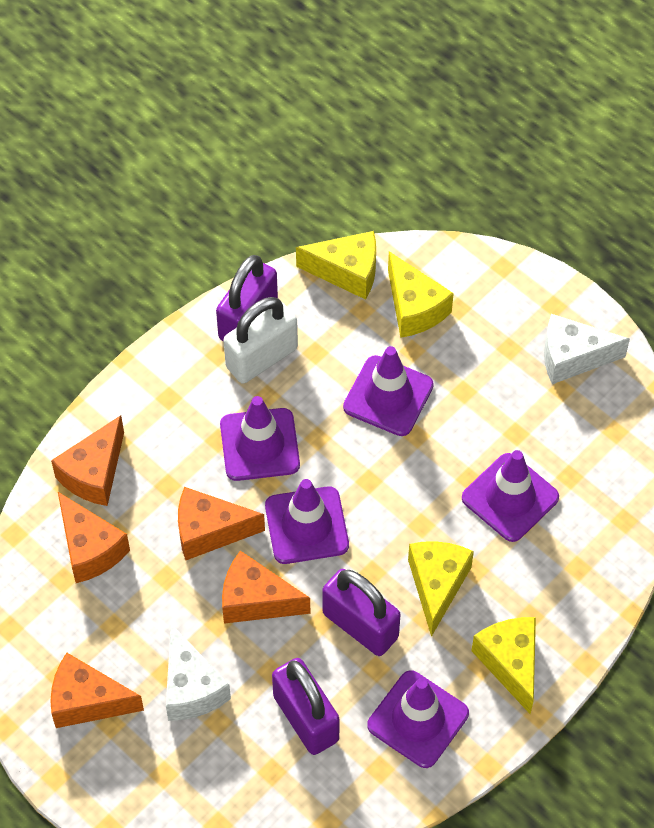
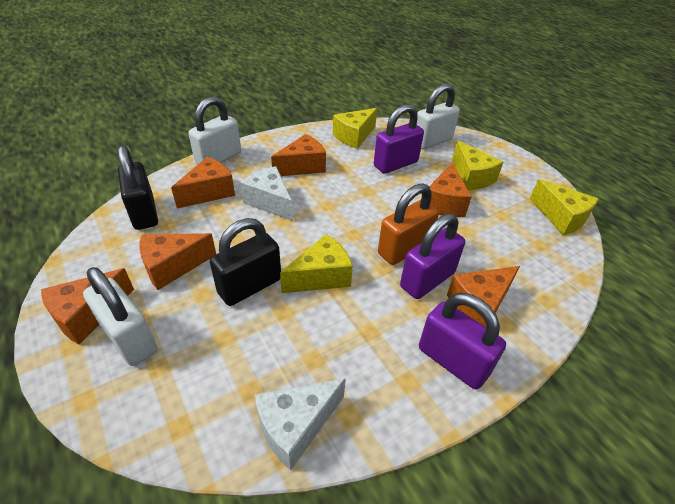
black padlock: 0 -> 2
orange cheese: 5 -> 6
orange padlock: 0 -> 1
purple traffic cone: 5 -> 0
white padlock: 1 -> 3

